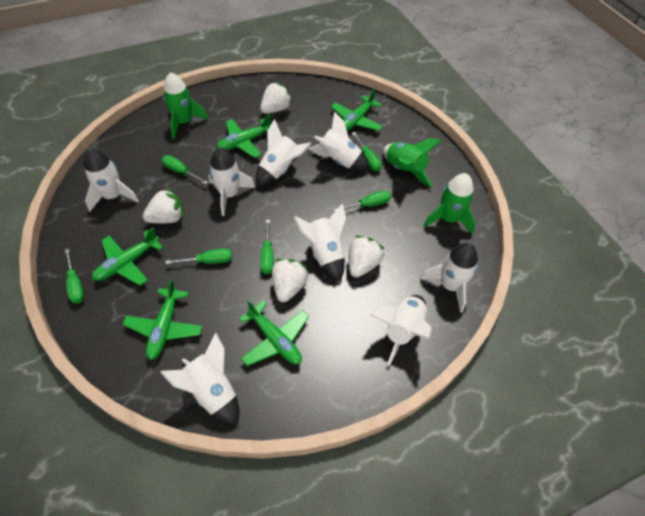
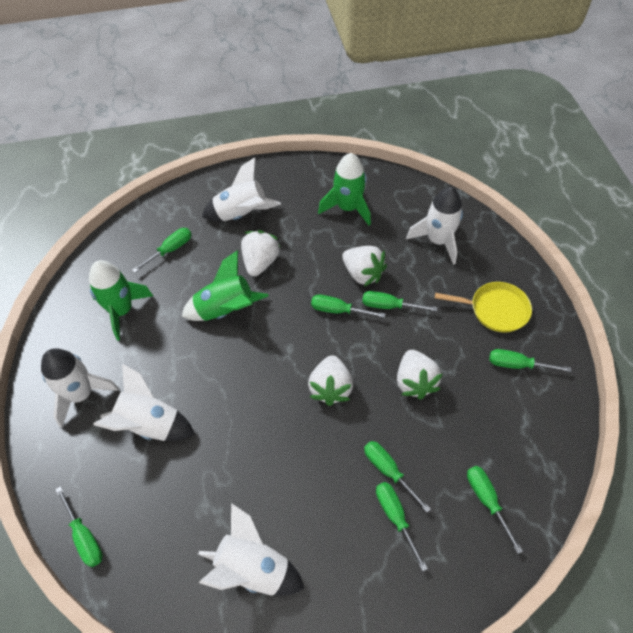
green plane: 5 -> 0
green screwdriver: 6 -> 8
white rocket: 8 -> 5
yellow pan: 0 -> 1

